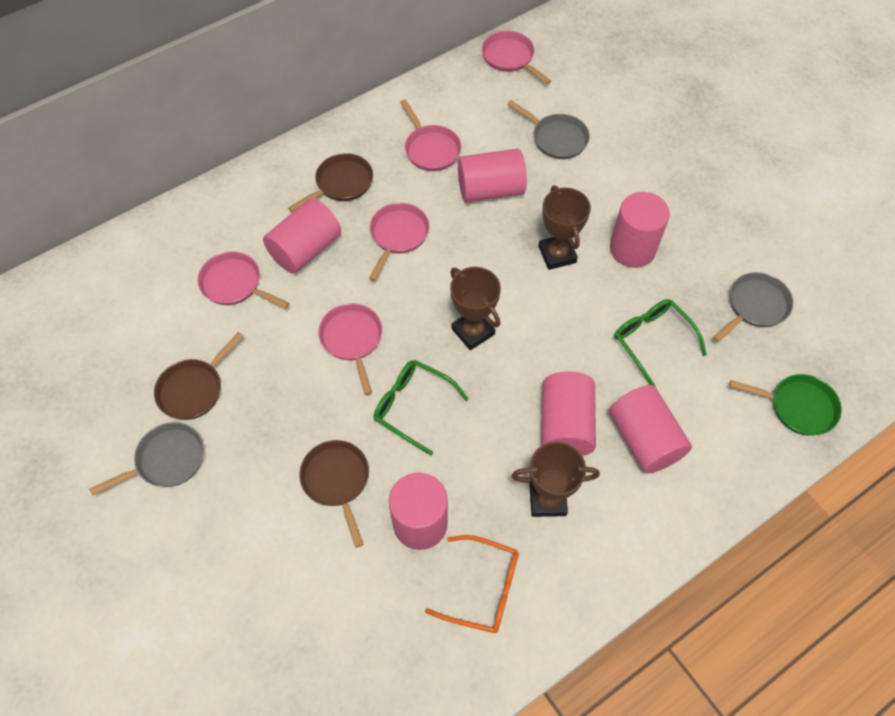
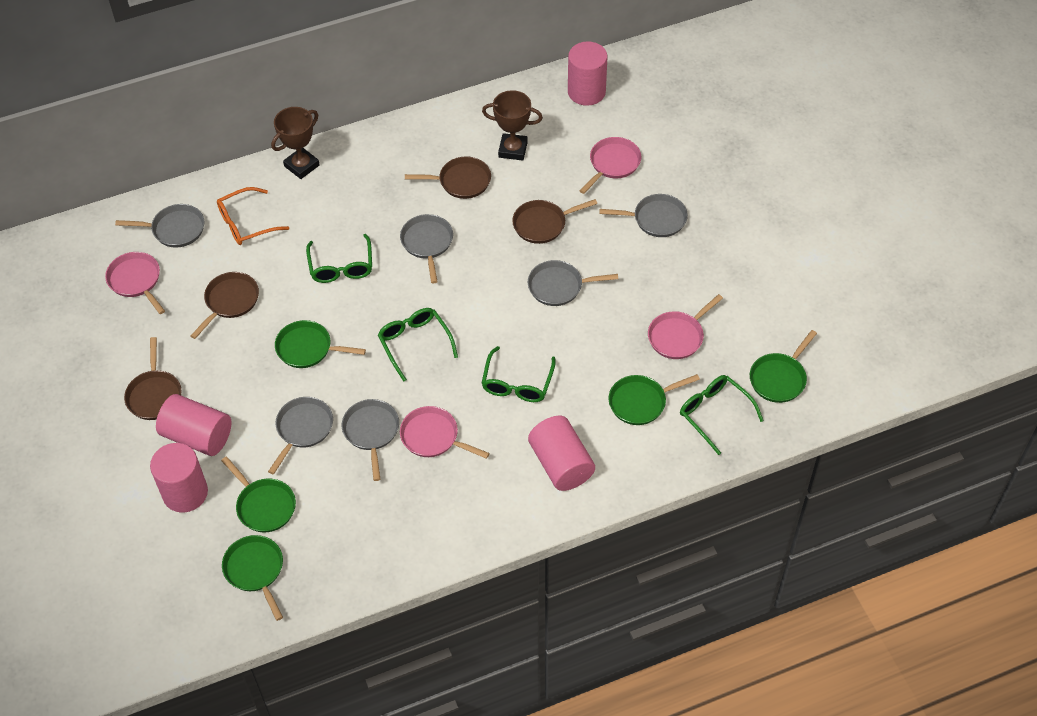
brown pan: 3 -> 4
brown trophy: 3 -> 2
green glasses: 2 -> 4
green pan: 1 -> 5
grey pan: 3 -> 6
pink cylinder: 6 -> 4
pink pan: 5 -> 4

